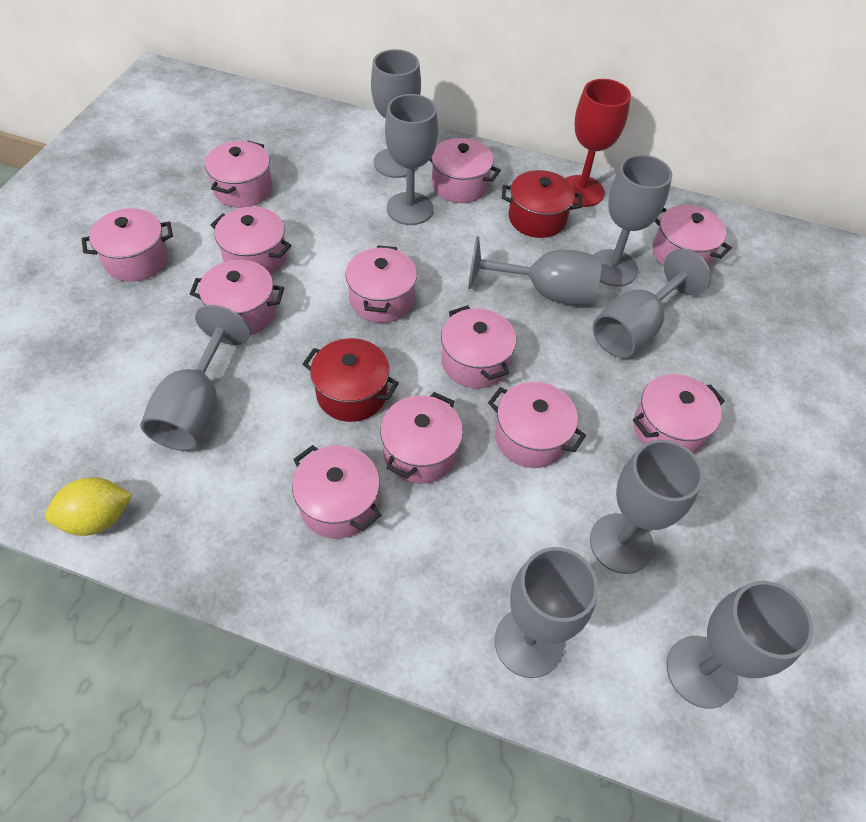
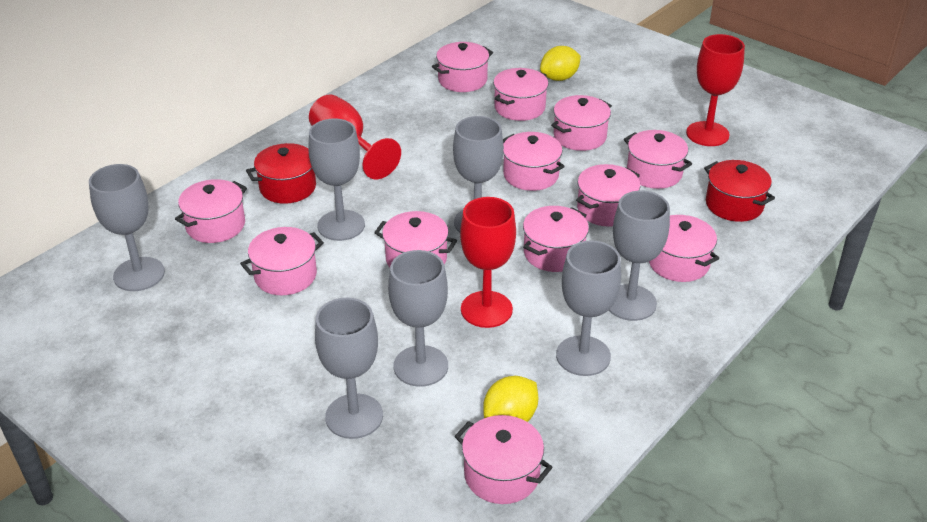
grey goblet: 9 -> 7
red goblet: 1 -> 3
yellow lemon: 1 -> 2

